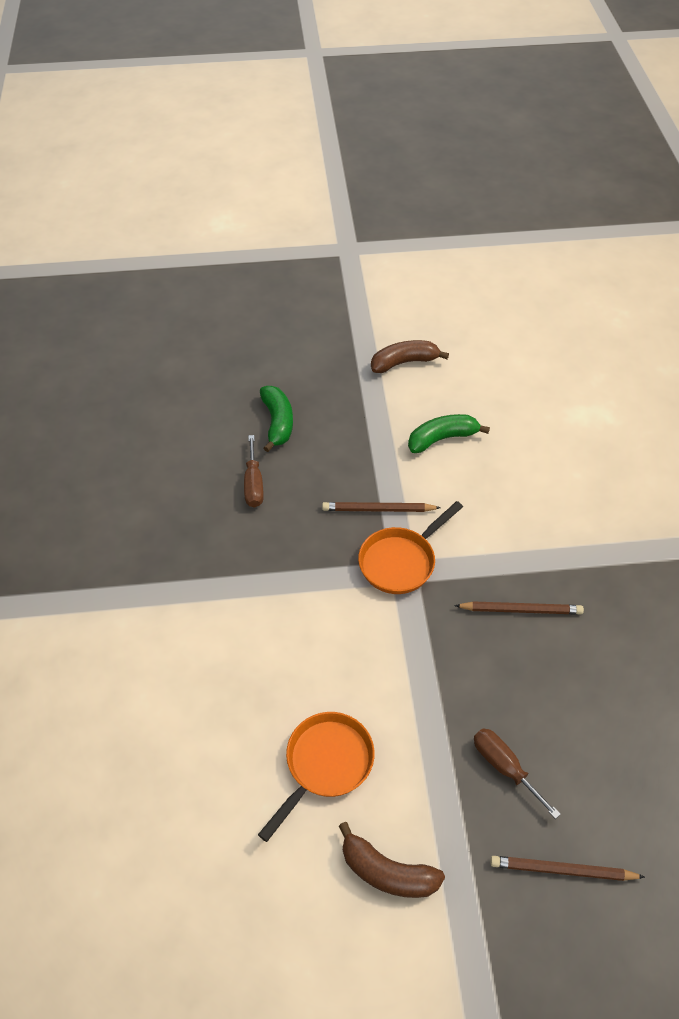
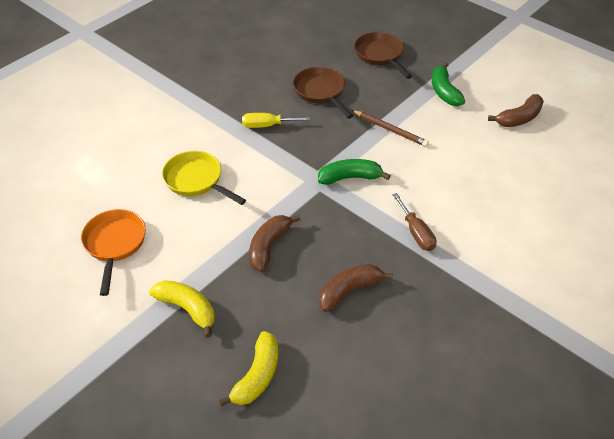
brown banana: 2 -> 3
brown pan: 0 -> 2
brown pencil: 3 -> 1
brown screwdriver: 2 -> 1
orange pan: 2 -> 1
yellow banana: 0 -> 2
yellow pan: 0 -> 1
yellow screwdriver: 0 -> 1

